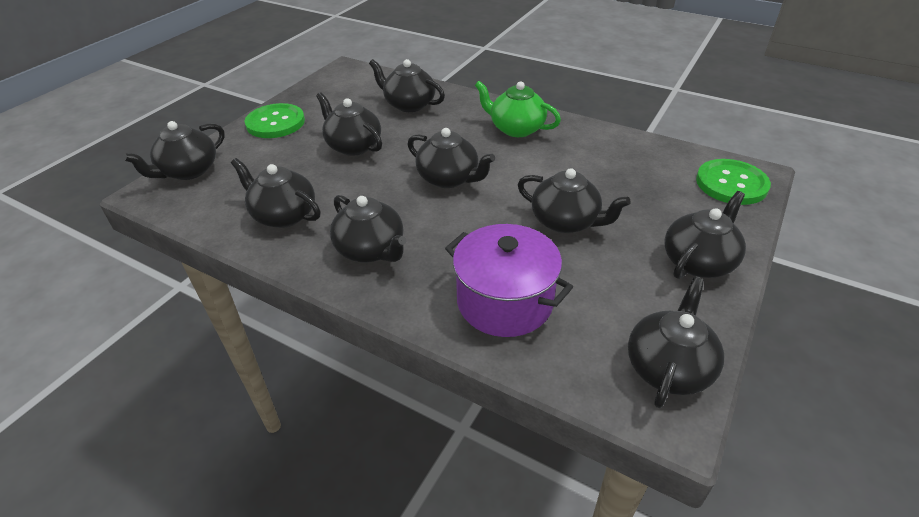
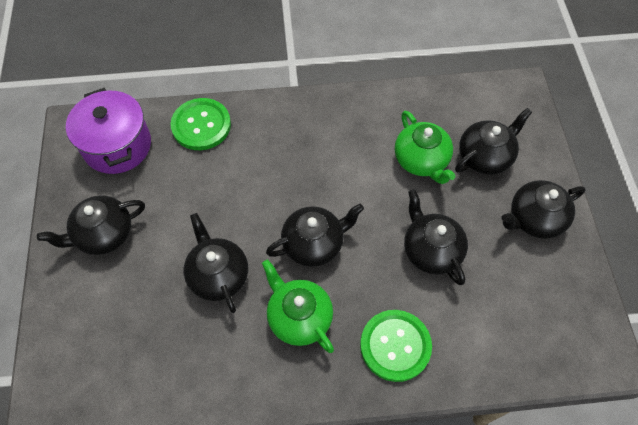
black teapot: 9 -> 6
green teapot: 1 -> 2

